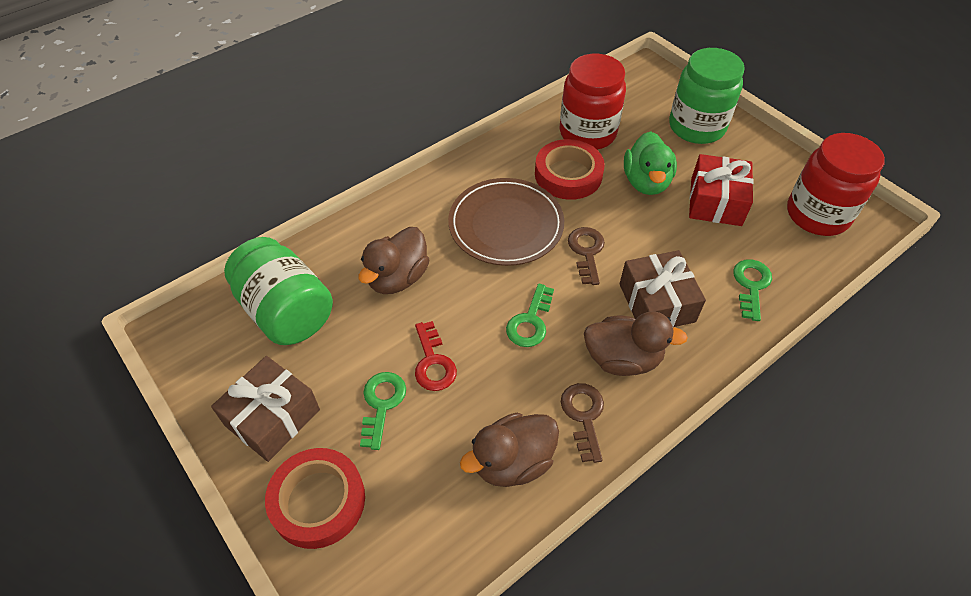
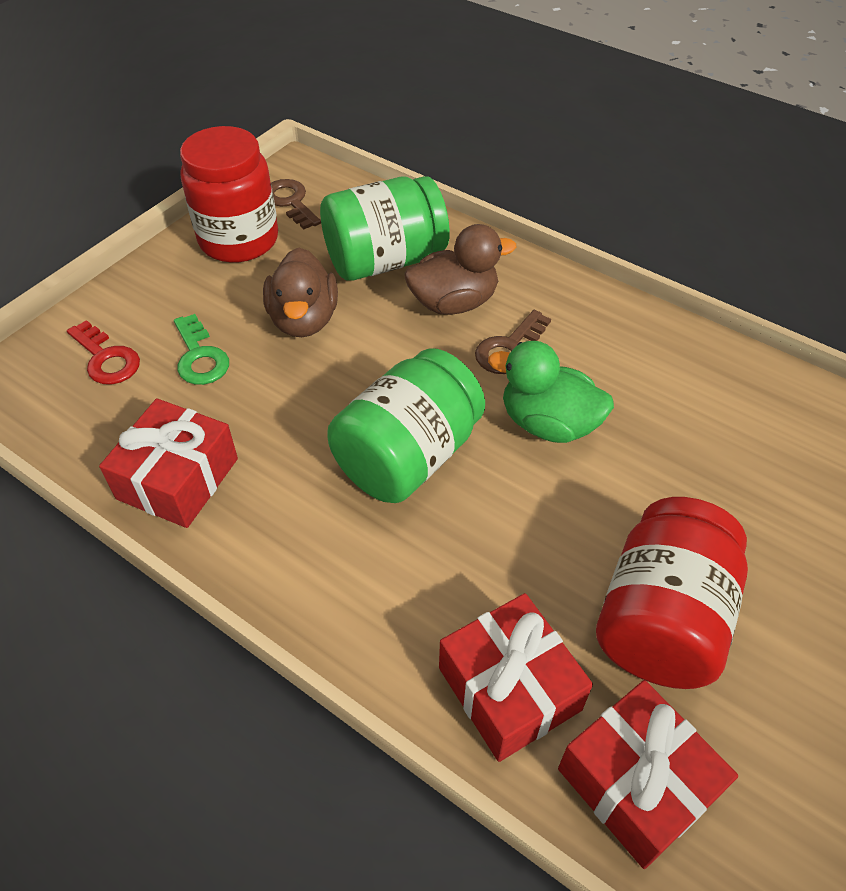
brown duck: 3 -> 2
brown gift: 2 -> 0
brown plate: 1 -> 0
green key: 3 -> 1
red gift: 1 -> 3
red tape: 2 -> 0

